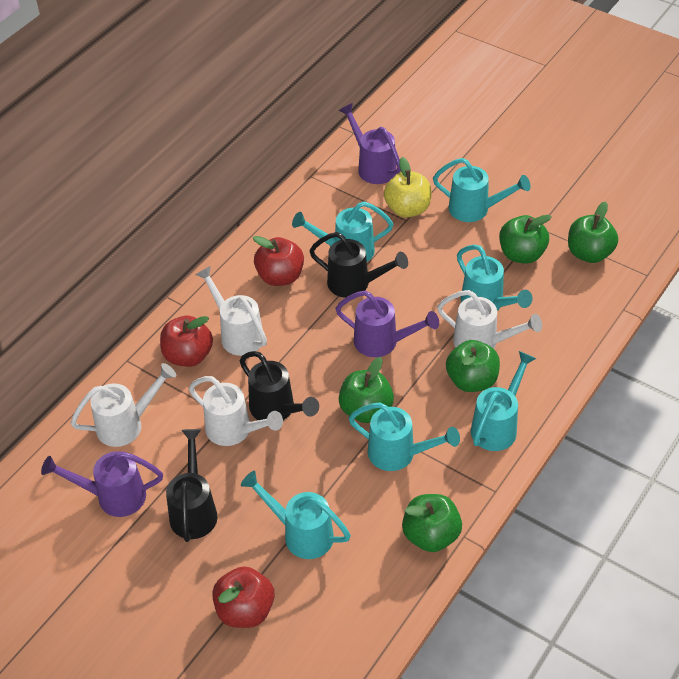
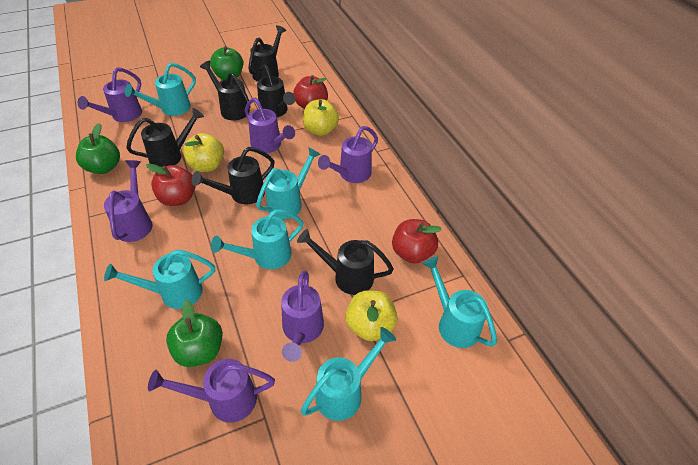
black watering can: 3 -> 6
green apple: 5 -> 3
purple watering can: 3 -> 6
white watering can: 4 -> 0
yellow apple: 1 -> 3

